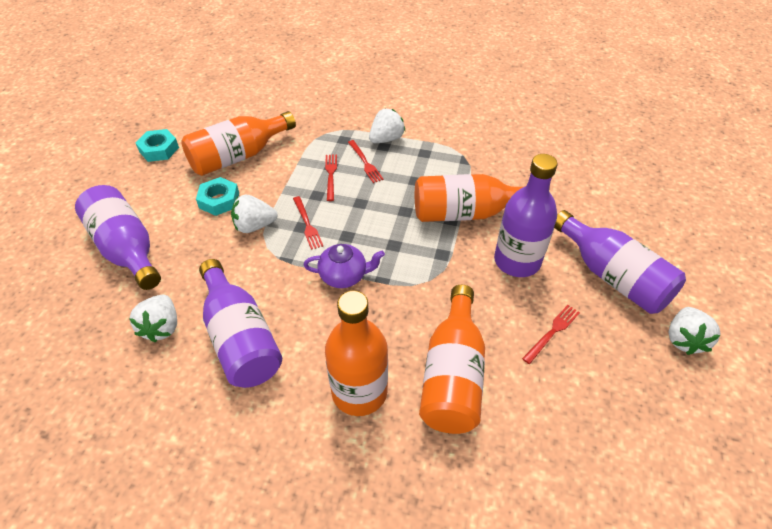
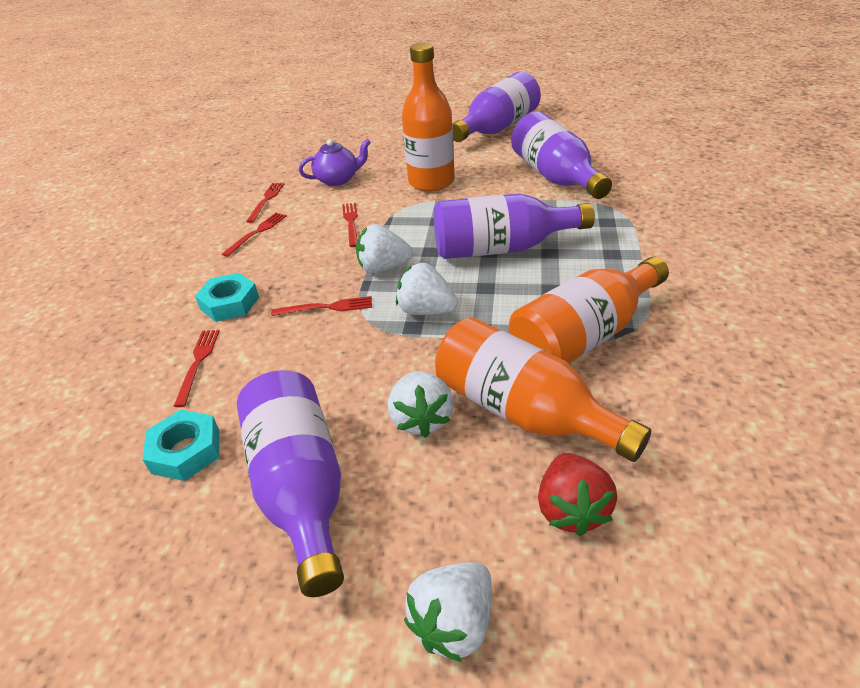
orange bottle: 4 -> 3
red fork: 4 -> 5
red strawberry: 0 -> 1

